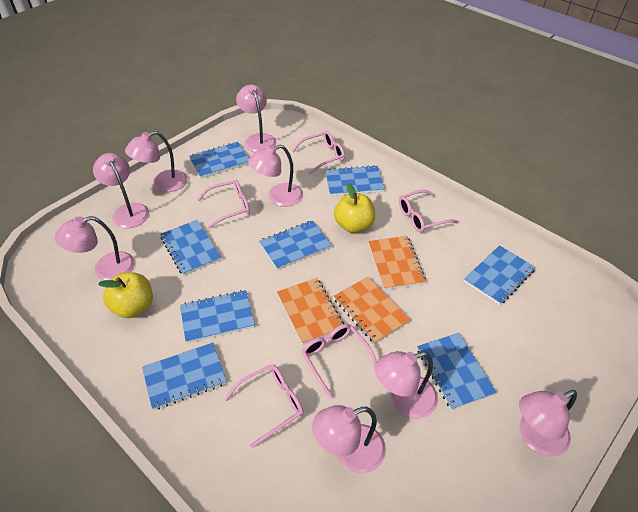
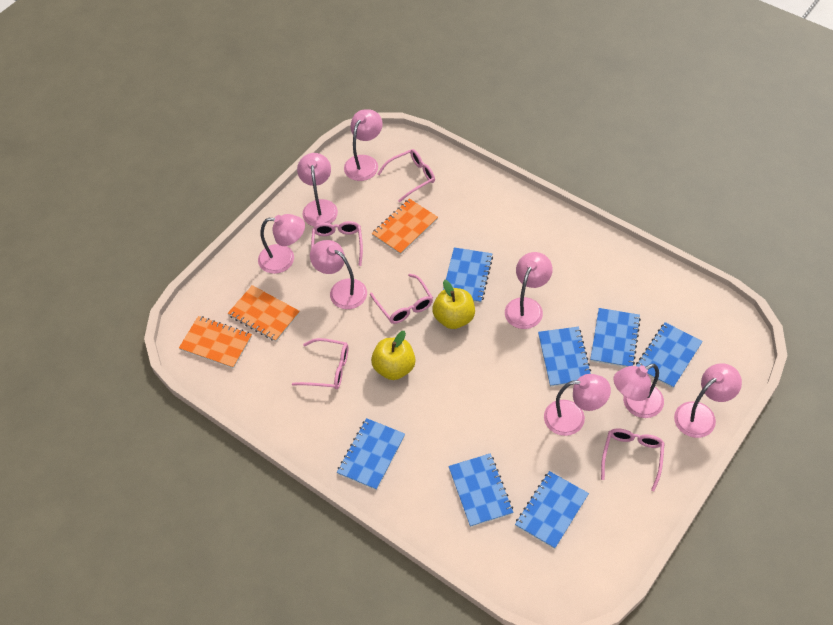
blue notebook: 8 -> 7

